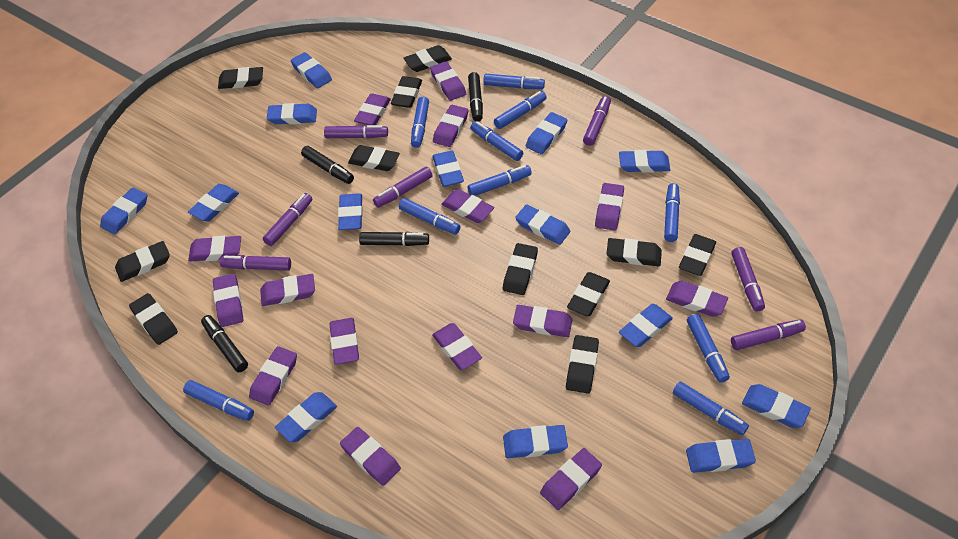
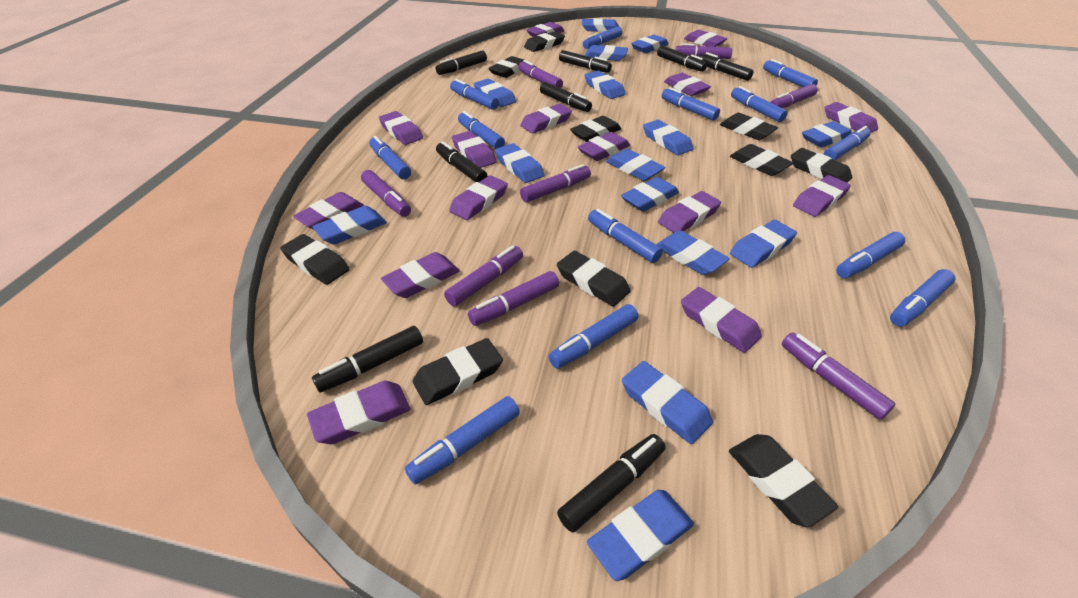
black eraser: 11 -> 10
black marker: 4 -> 8
blue eraser: 14 -> 15
blue marker: 10 -> 13
purple marker: 7 -> 8

